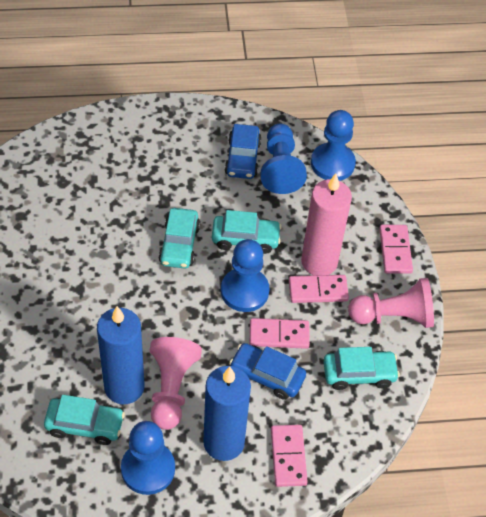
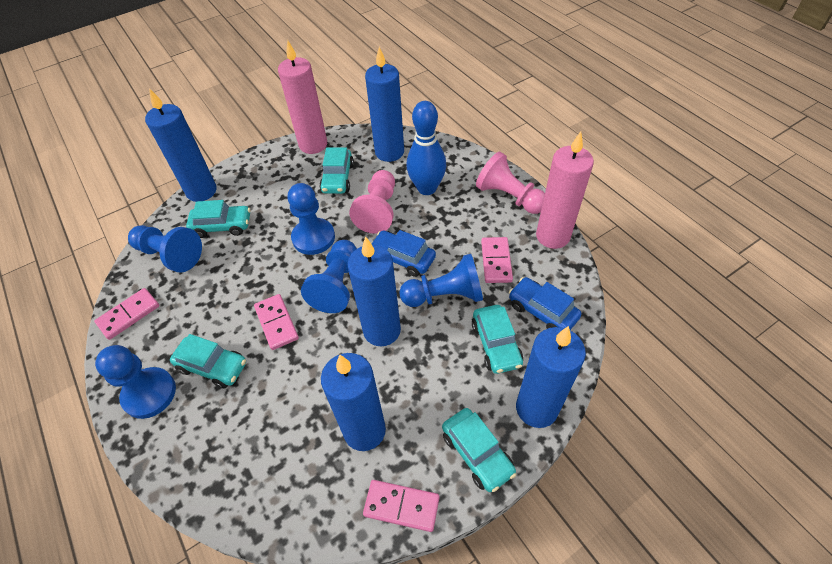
blue bowling pin: 0 -> 1
blue candle: 2 -> 5
blue pawn: 4 -> 5
pink candle: 1 -> 2
turquoise car: 4 -> 5

